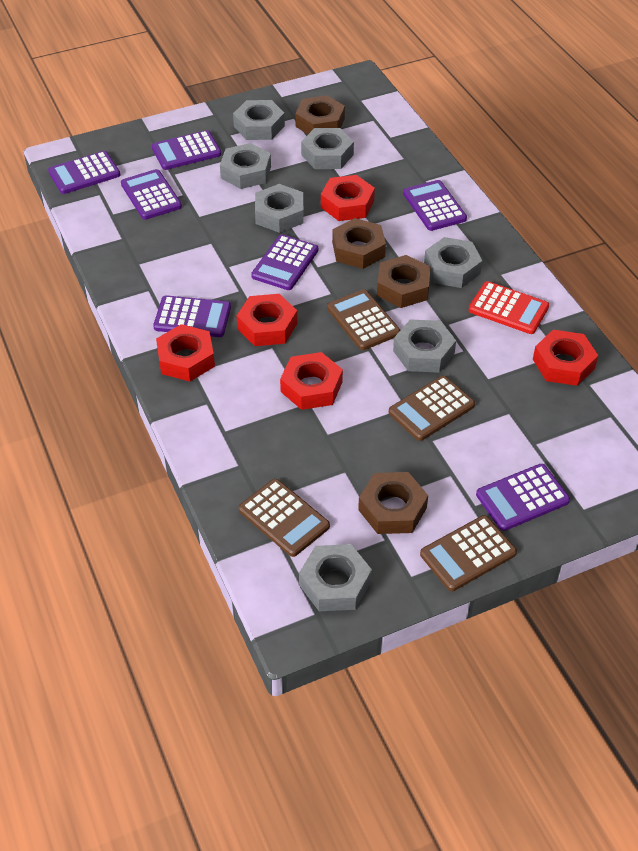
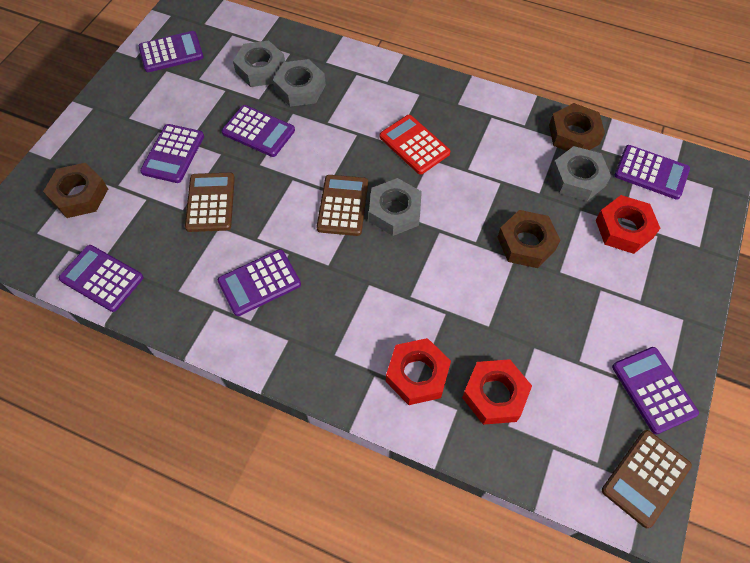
brown calculator: 4 -> 3
brown nut: 4 -> 3
grey nut: 7 -> 4
red nut: 5 -> 3

